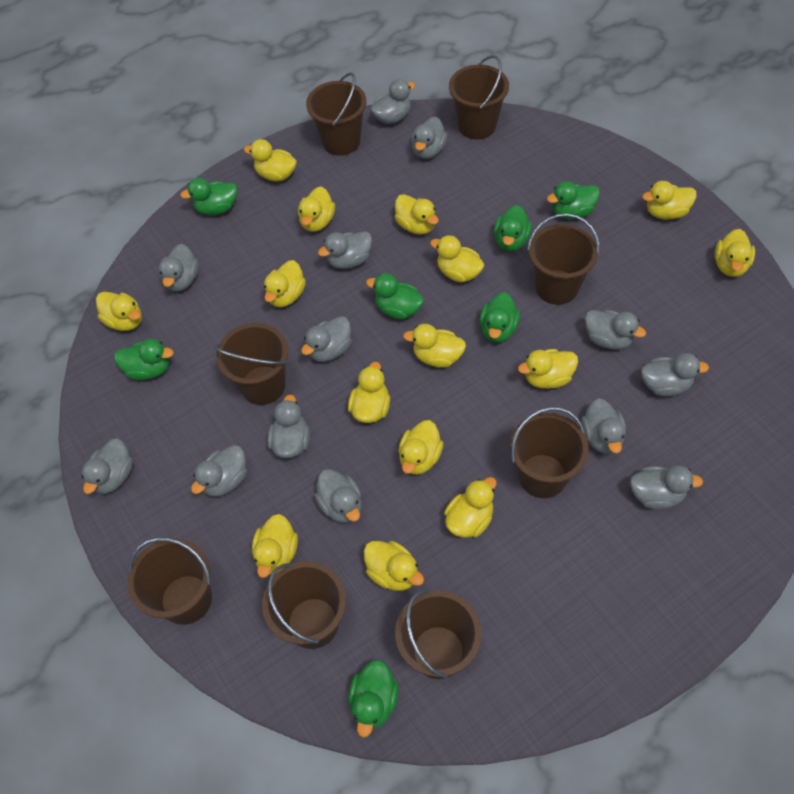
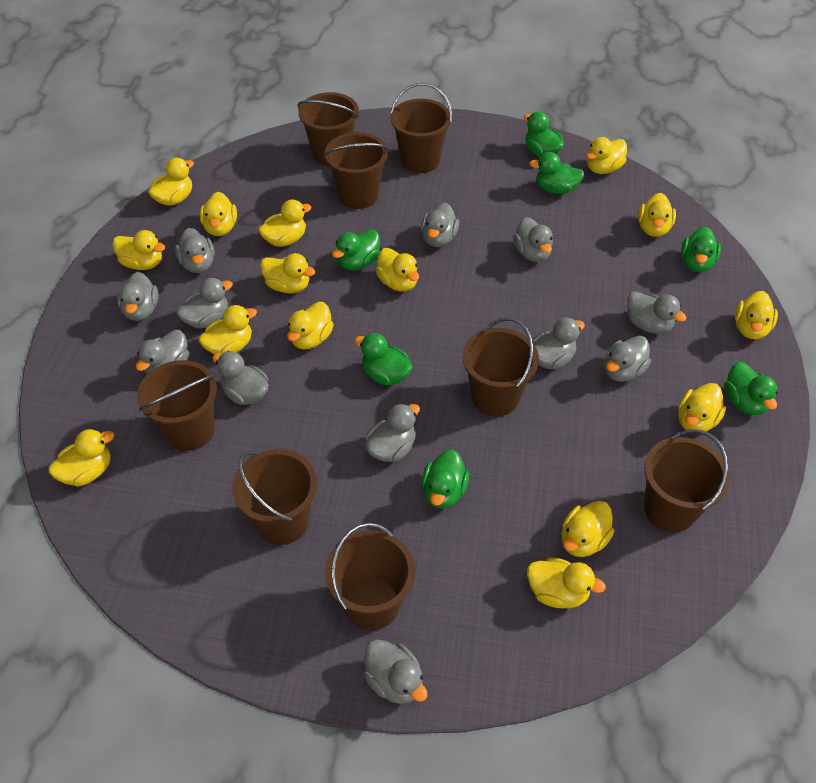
grey duck: 13 -> 12

